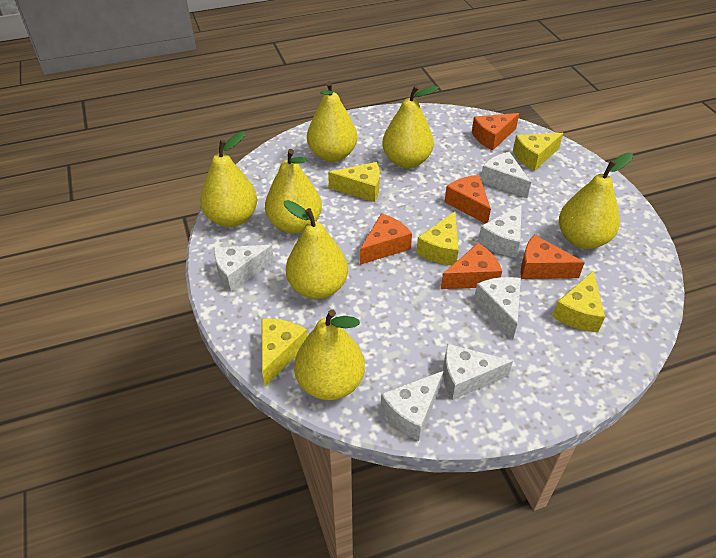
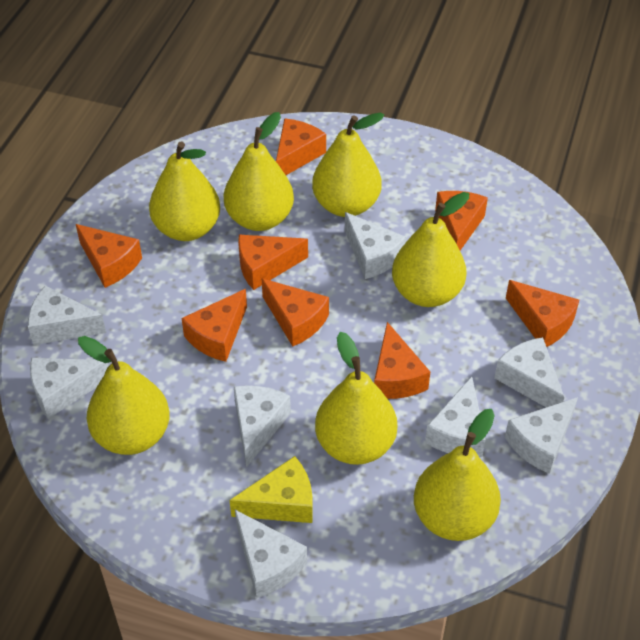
orange cheese: 5 -> 8
white cheese: 6 -> 8
yellow cheese: 5 -> 1

